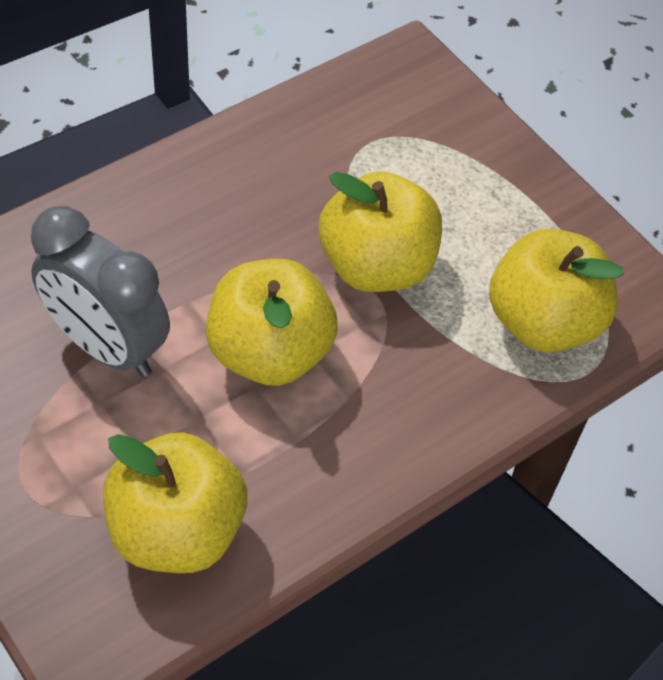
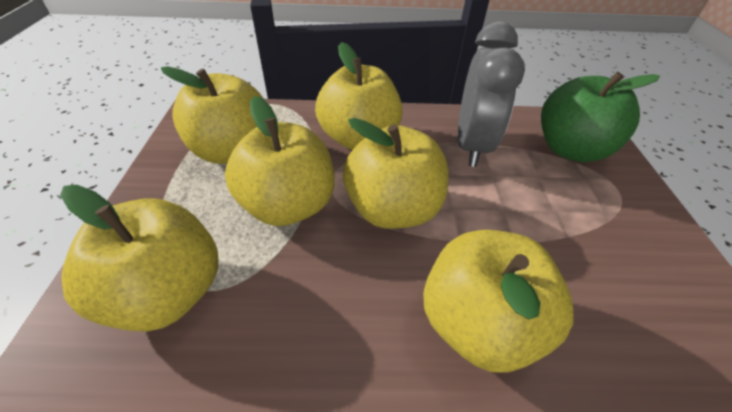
green apple: 0 -> 1
yellow apple: 4 -> 6

